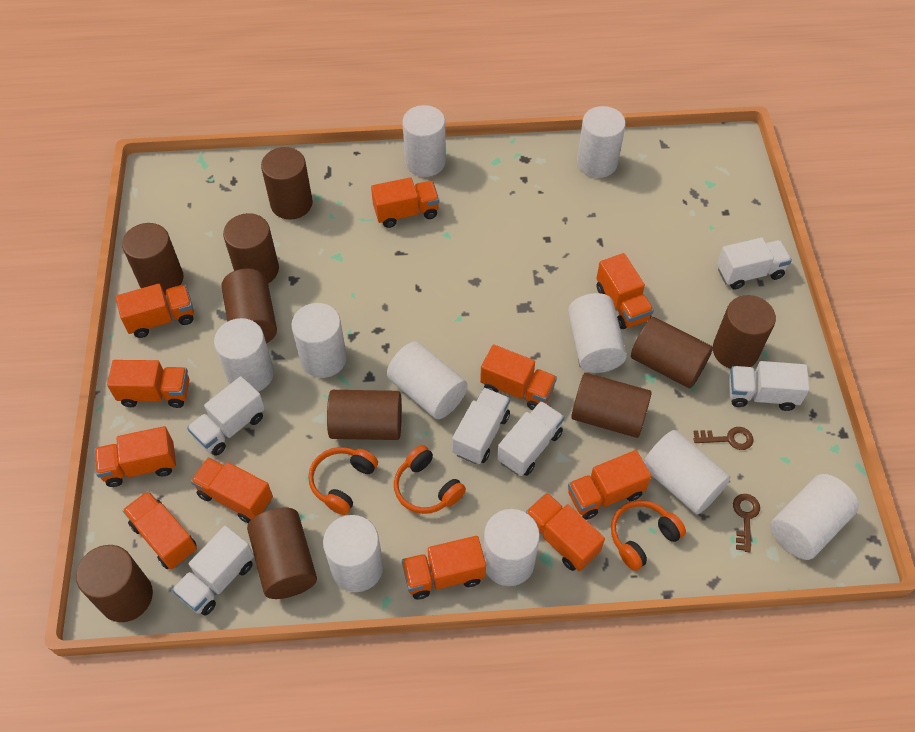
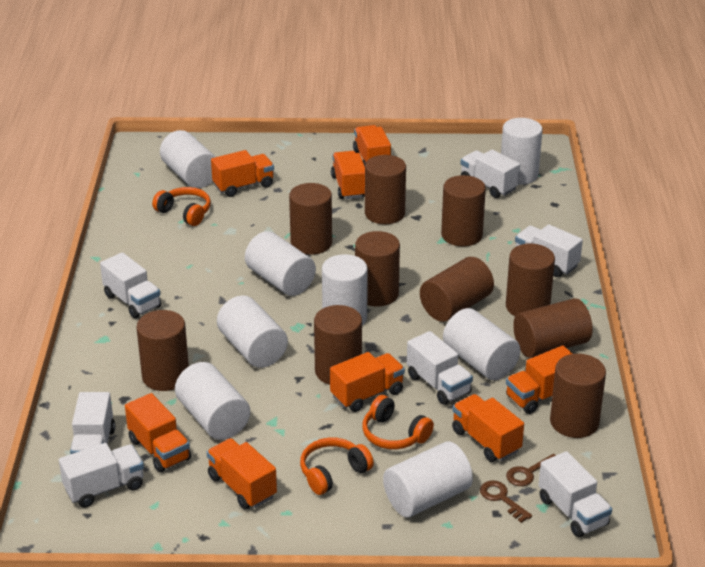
orange truck: 11 -> 8
white cylinder: 10 -> 8
white truck: 6 -> 7

